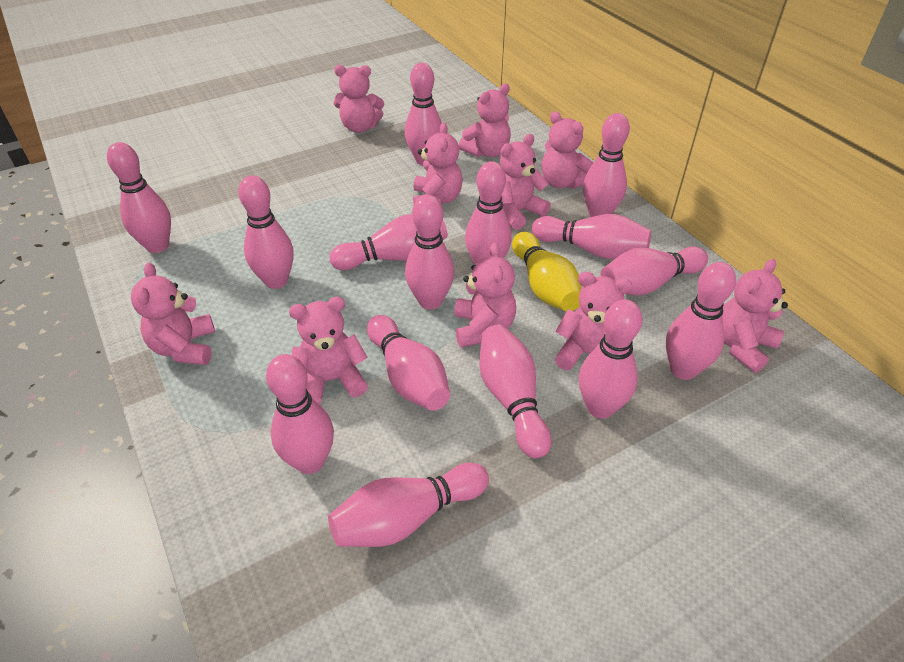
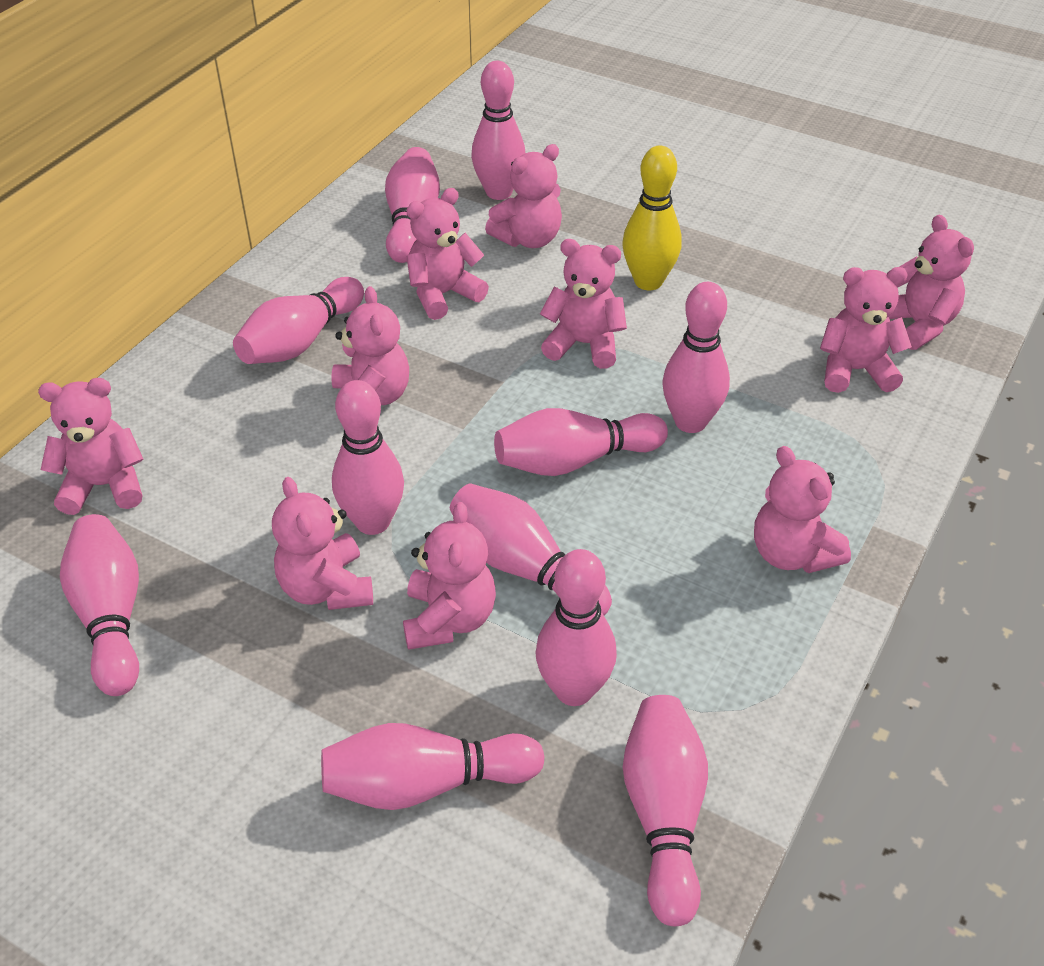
pink bowling pin: 15 -> 11

